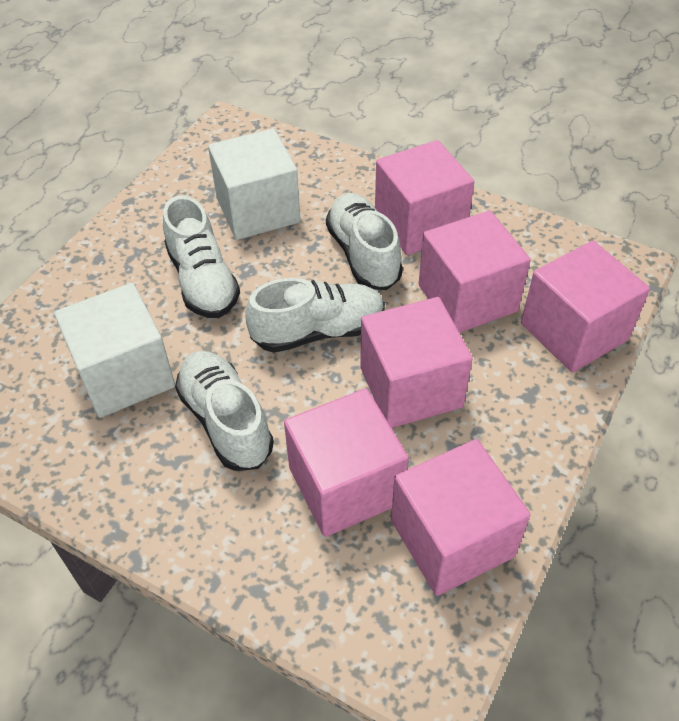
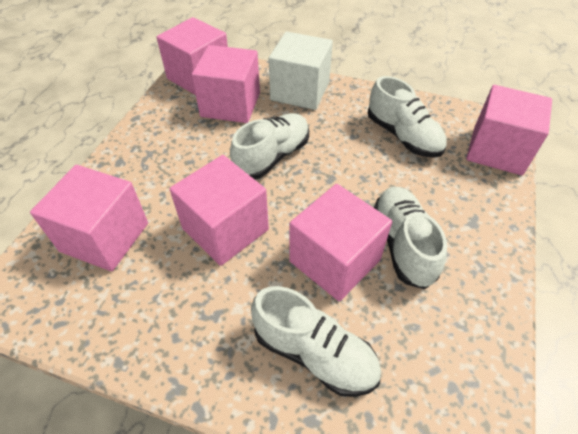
white cube: 2 -> 1

